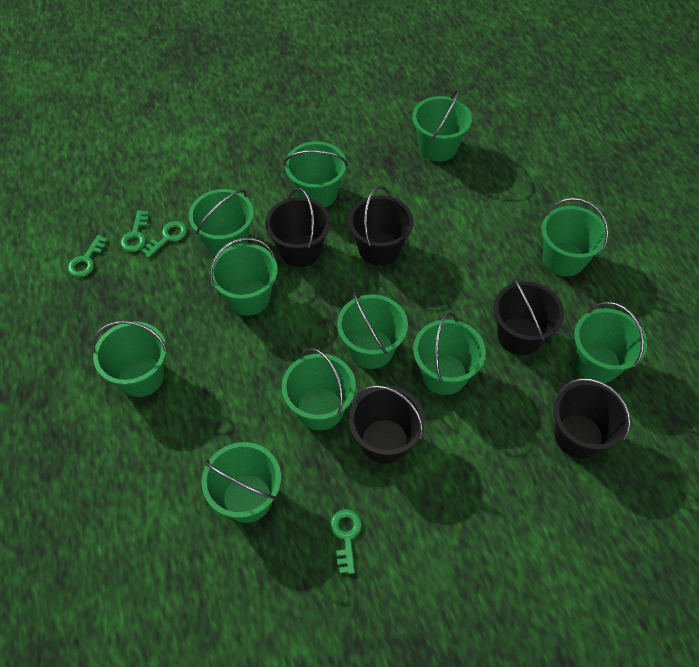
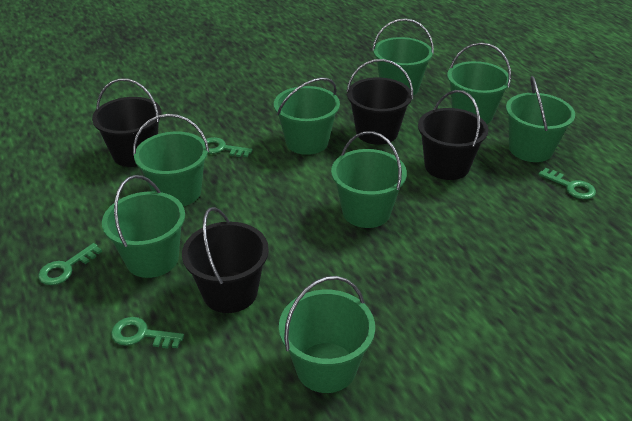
black bucket: 5 -> 4
green bucket: 11 -> 8

